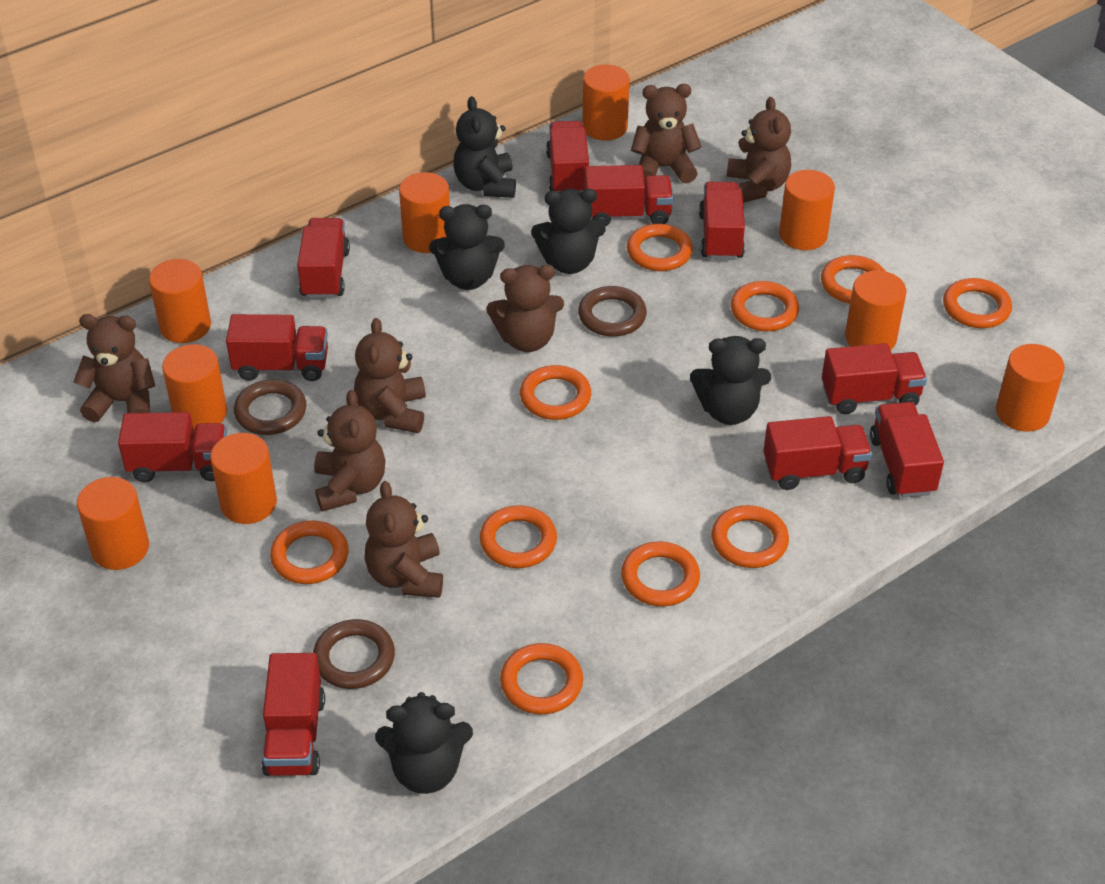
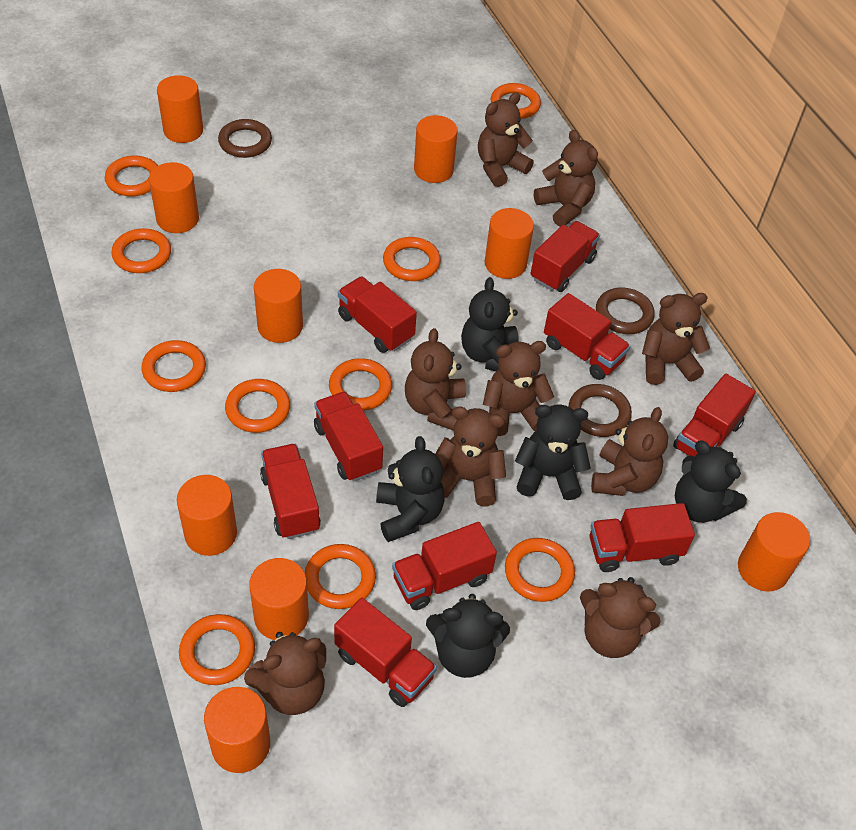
brown teddy bear: 7 -> 9
red truck: 10 -> 9

